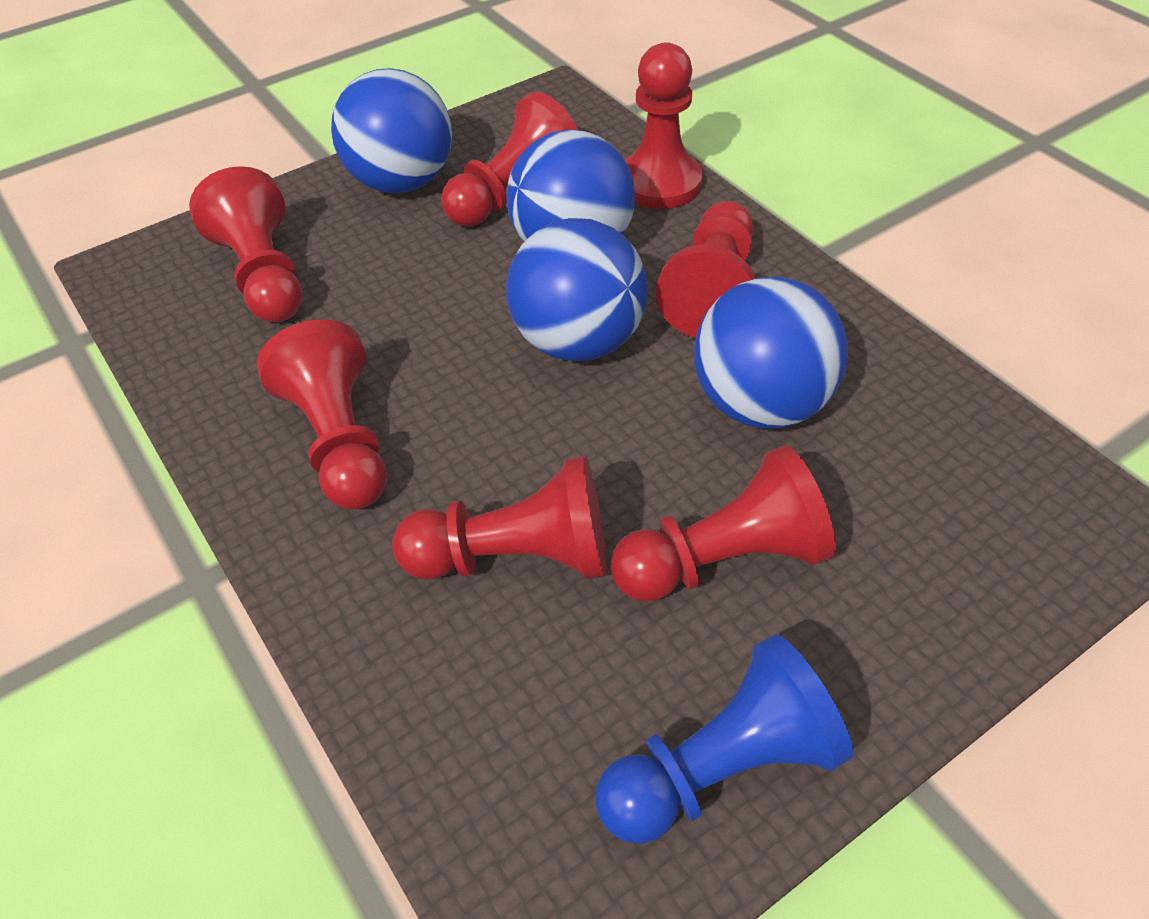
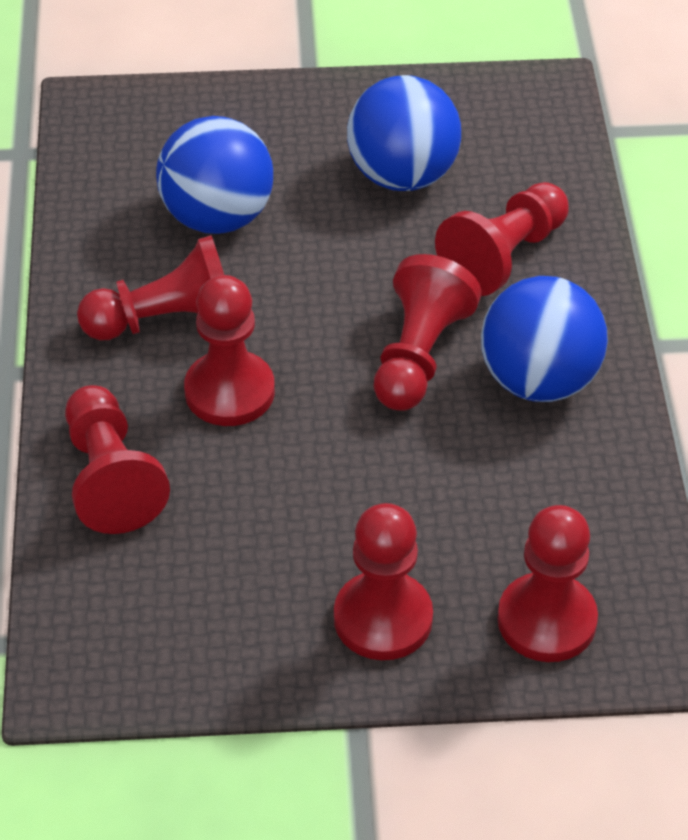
blue ball: 4 -> 3
blue pawn: 1 -> 0

